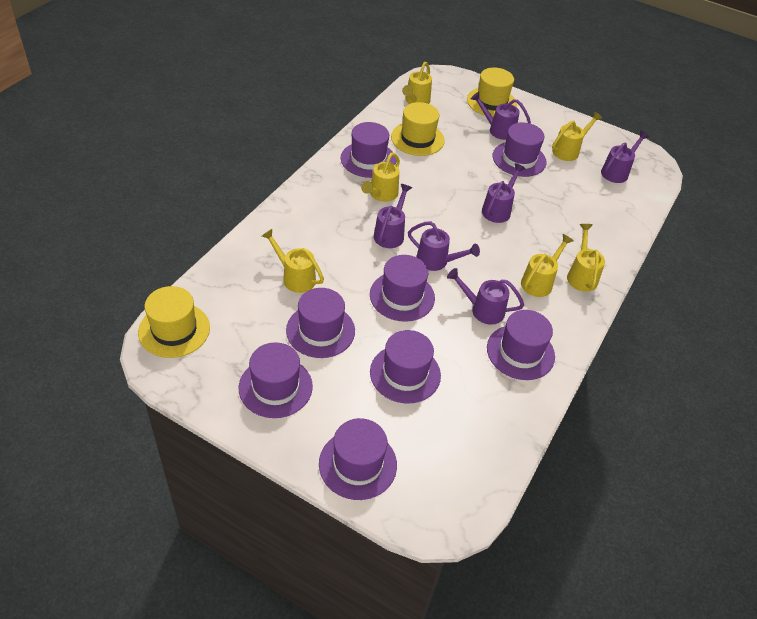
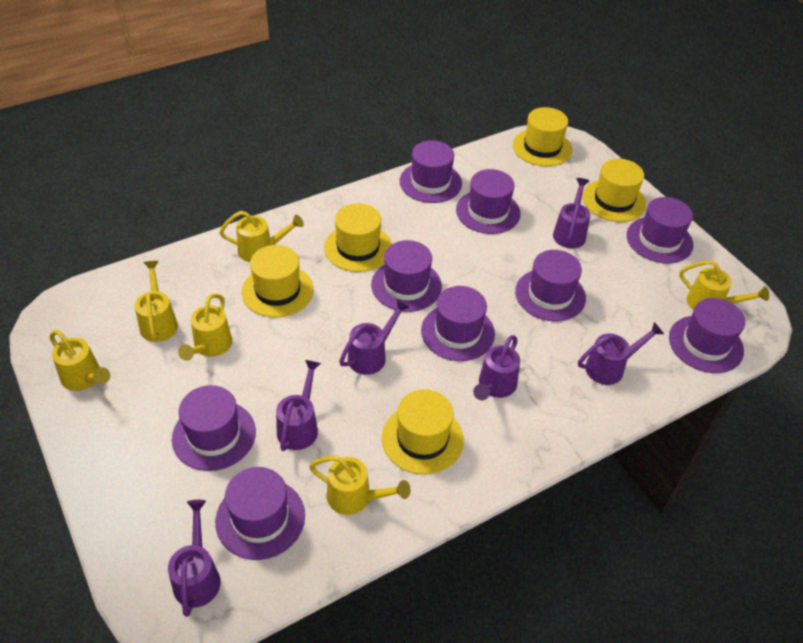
purple hat: 8 -> 9
yellow hat: 3 -> 5

